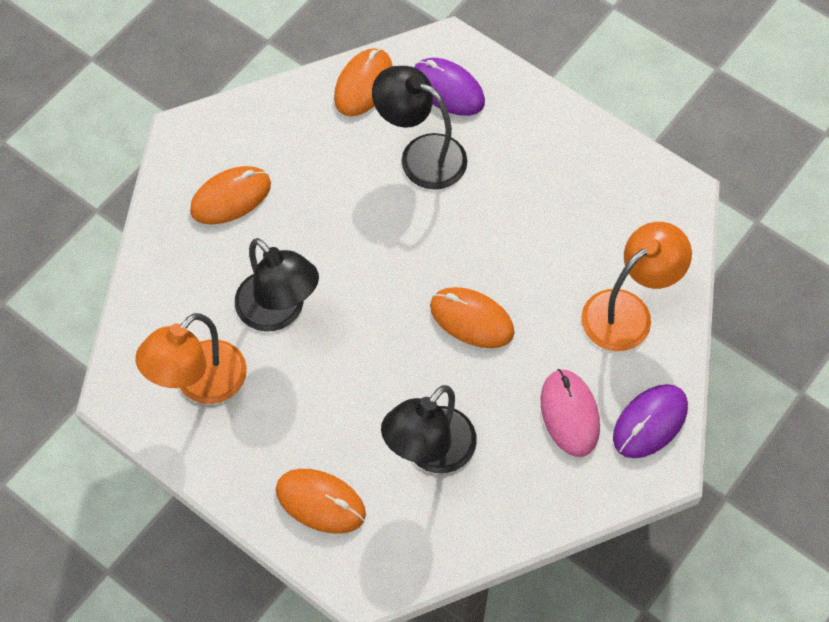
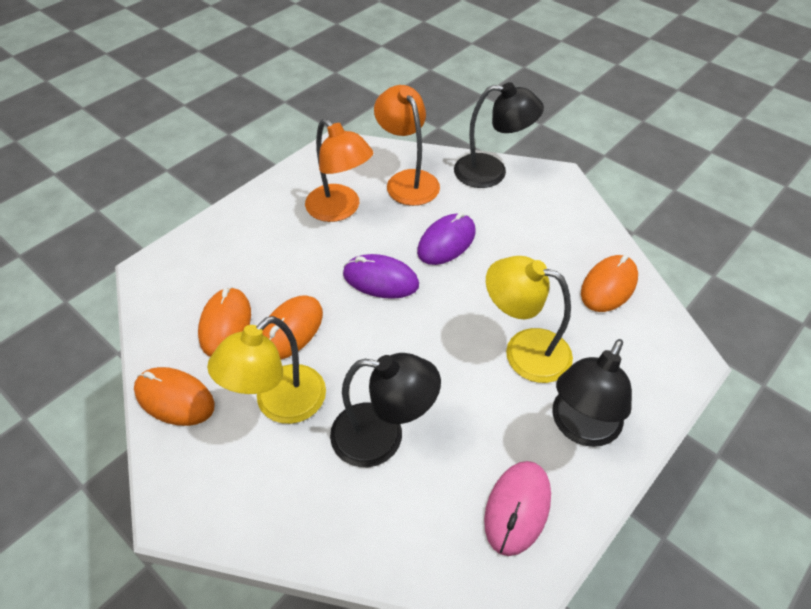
yellow lamp: 0 -> 2

